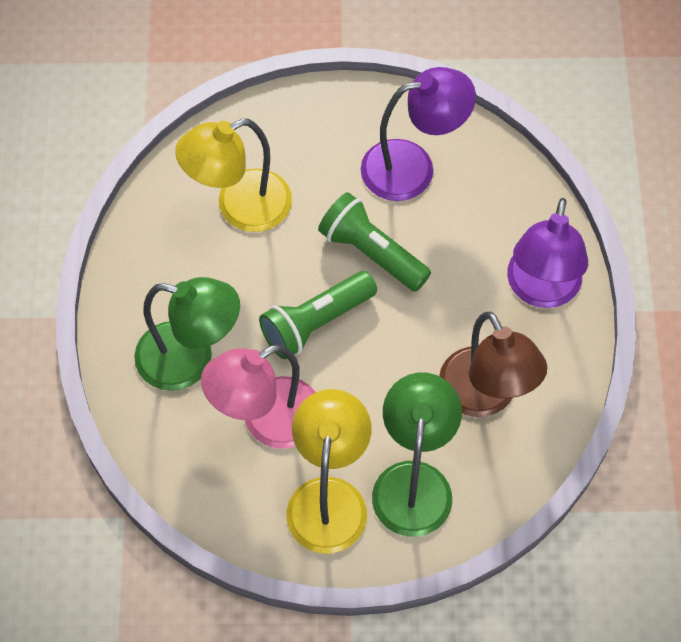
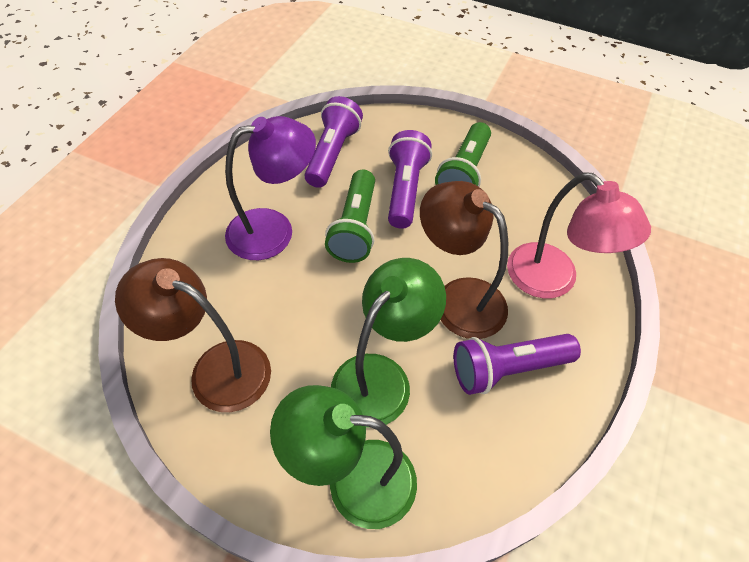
brown lamp: 1 -> 2
purple flashlight: 0 -> 3
purple lamp: 2 -> 1
yellow lamp: 2 -> 0

